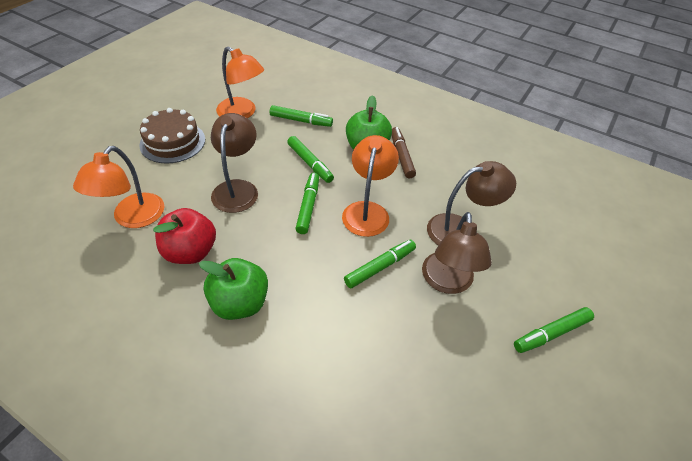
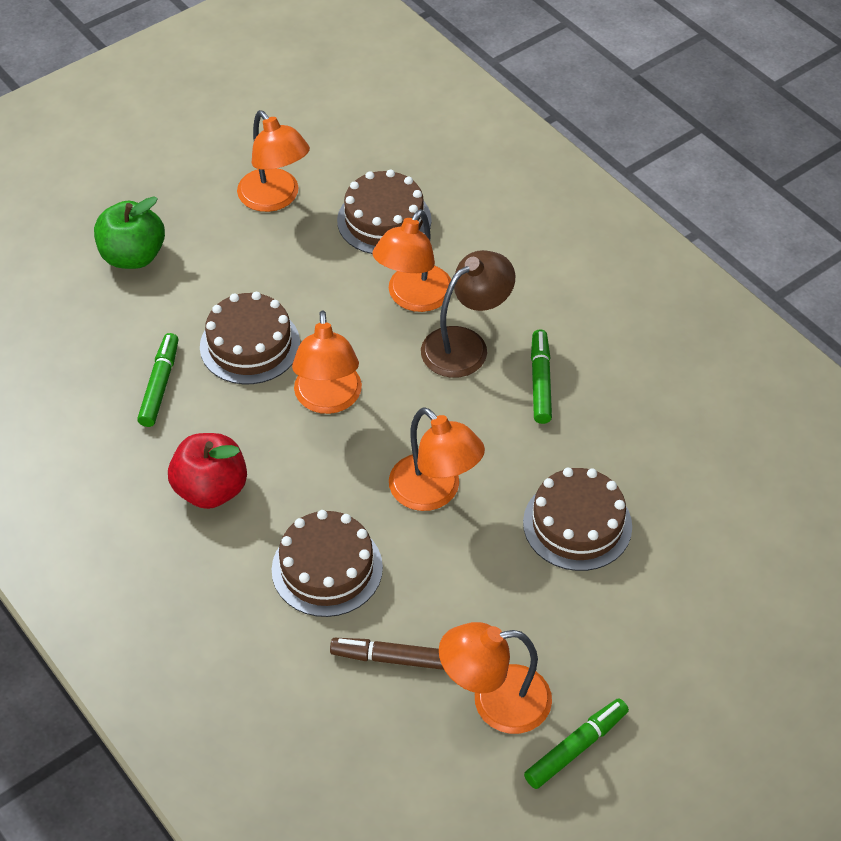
brown cake: 1 -> 4
brown lamp: 3 -> 1
green apple: 2 -> 1
green marker: 5 -> 3
orange lamp: 3 -> 5

